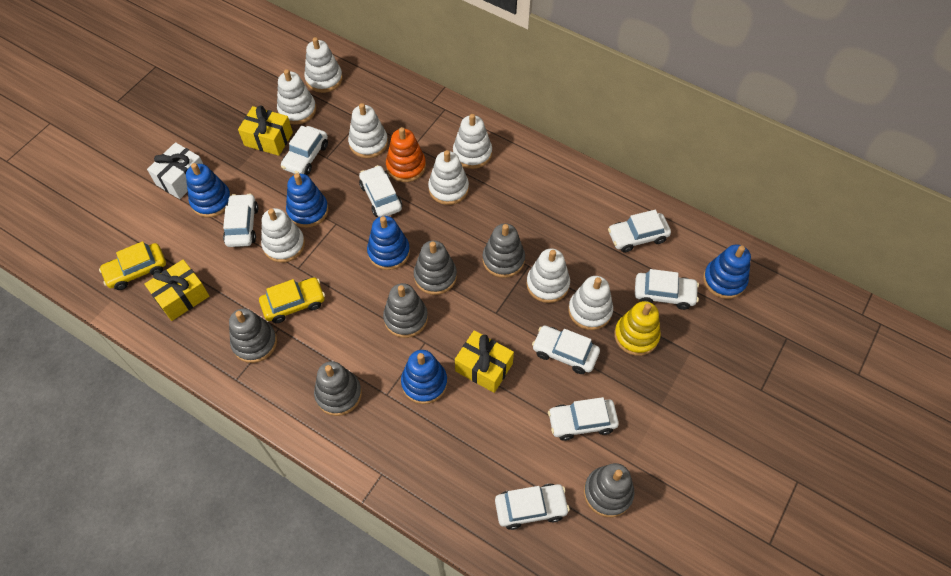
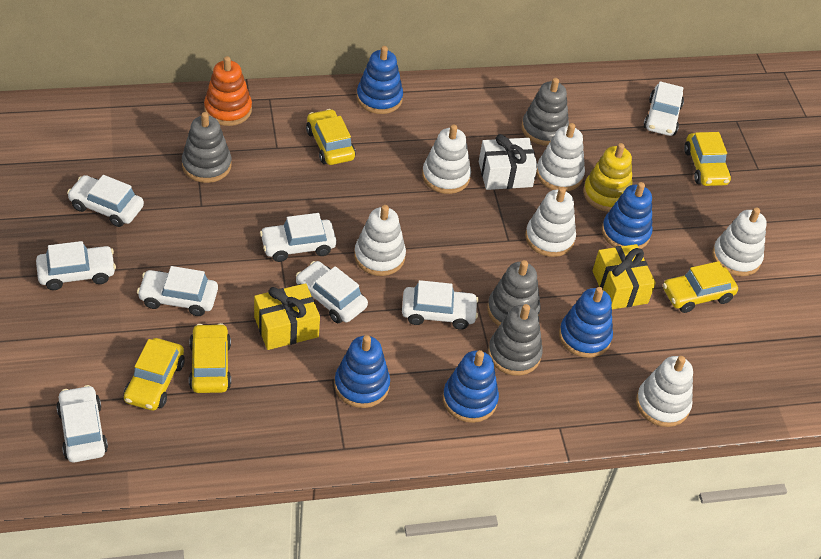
grey stacking toy: 6 -> 4
white stacking toy: 8 -> 6
yellow car: 2 -> 5
yellow gift: 3 -> 2

